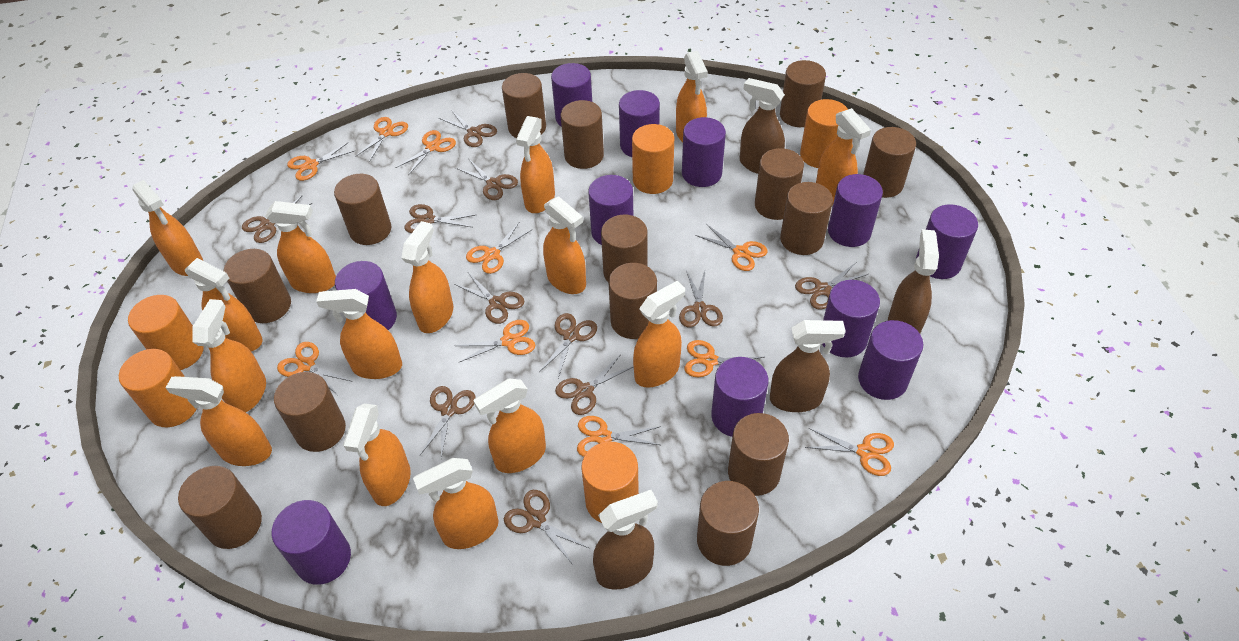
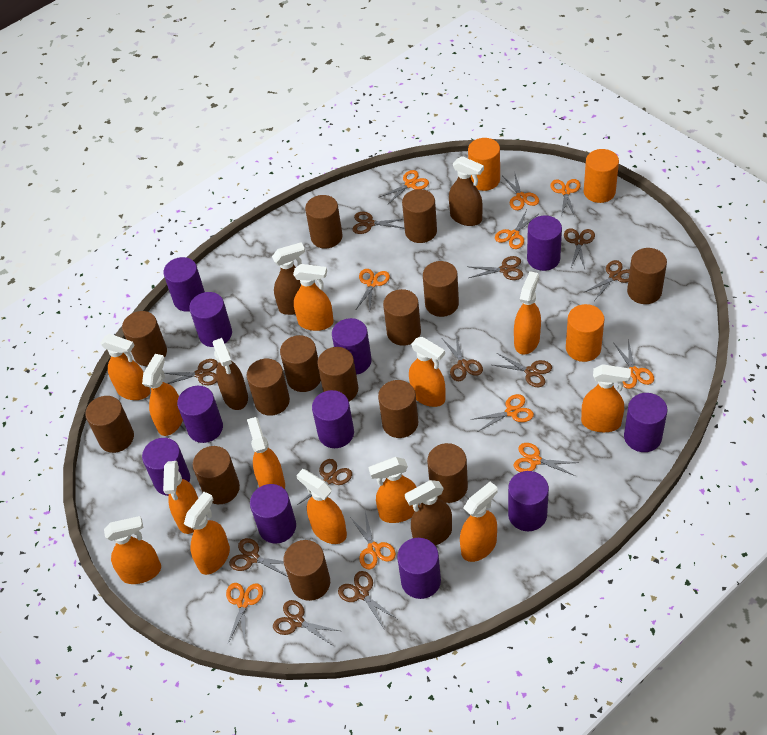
orange cylinder: 5 -> 3
orange spray bottle: 15 -> 13

